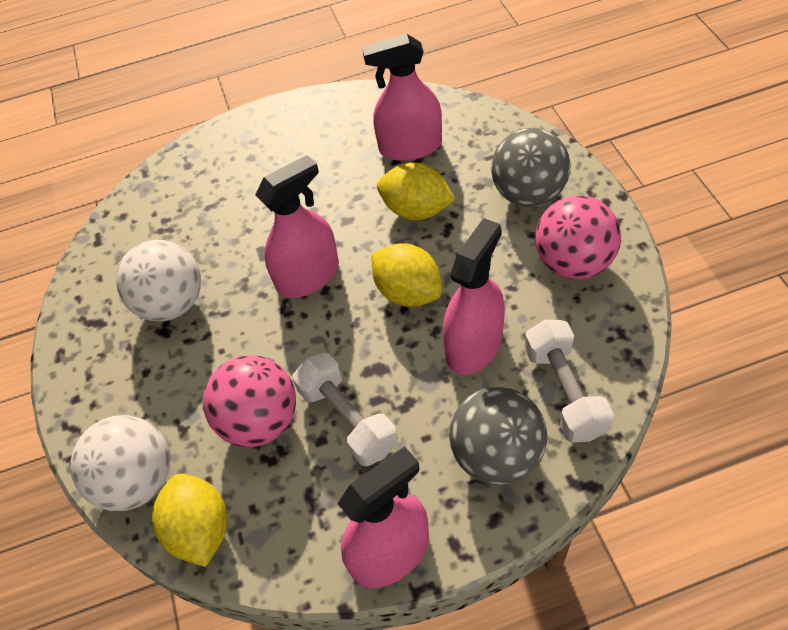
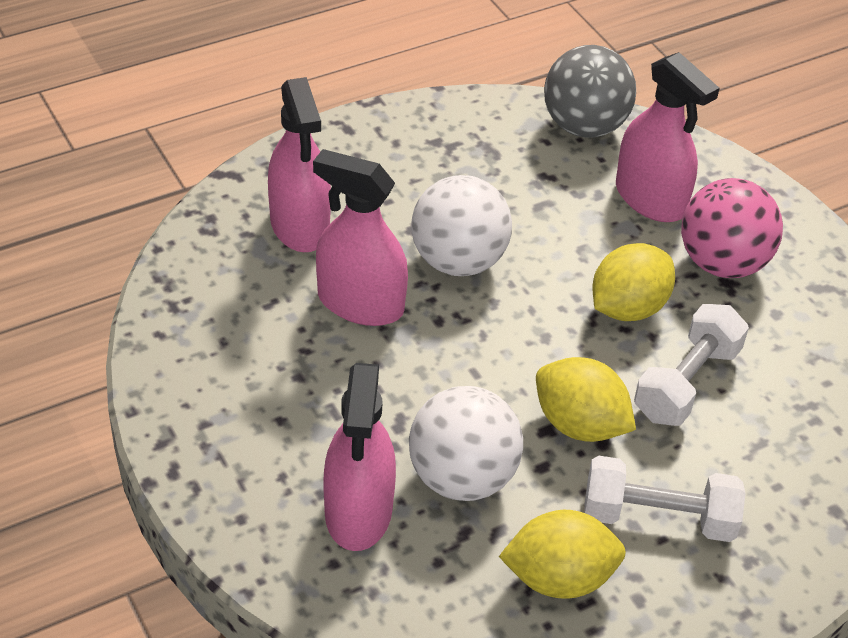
grey ball: 2 -> 1
pink ball: 2 -> 1

